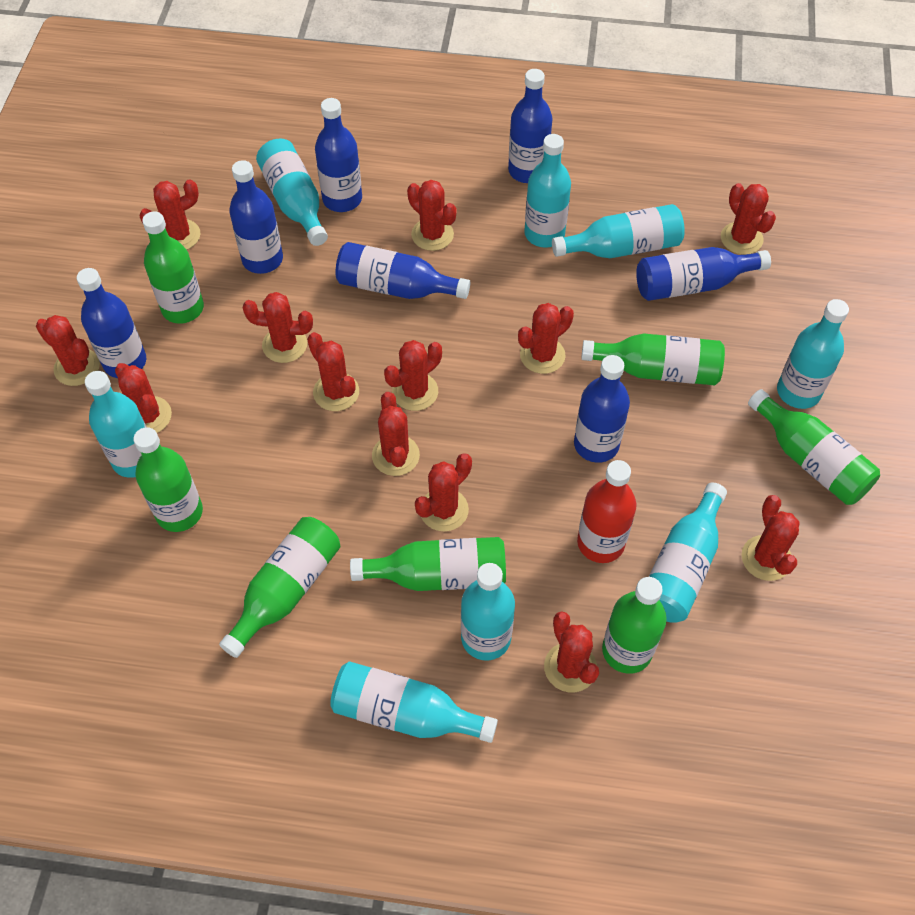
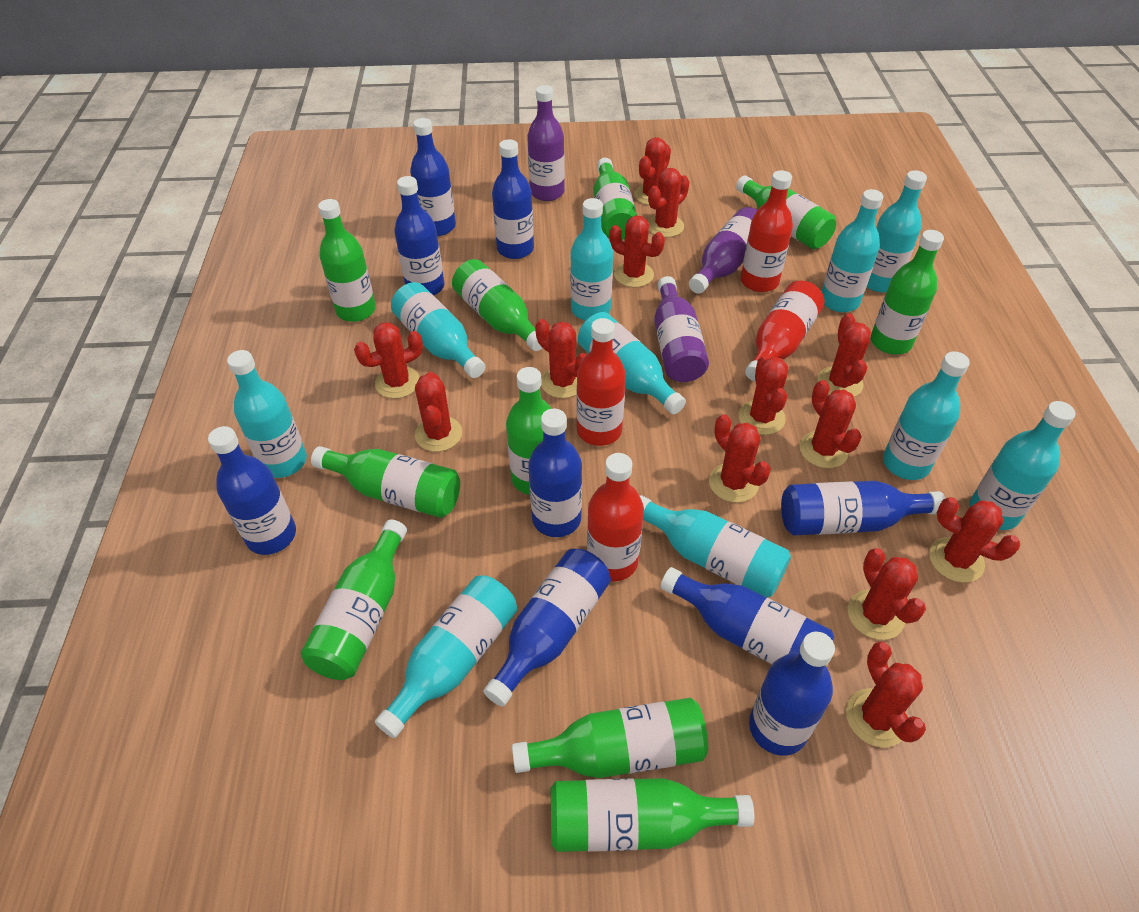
blue bottle: 7 -> 9
green bottle: 7 -> 10
purple bottle: 0 -> 3
red bottle: 1 -> 4
turquoise bottle: 8 -> 10

